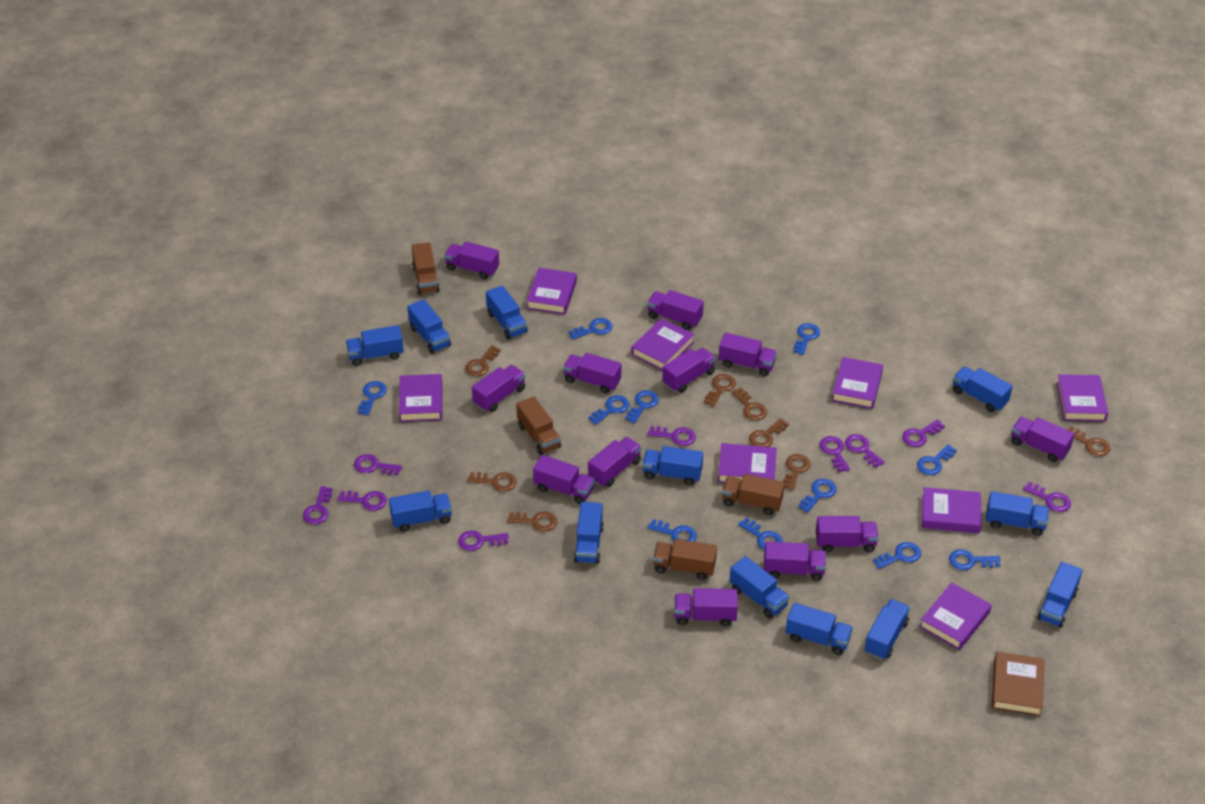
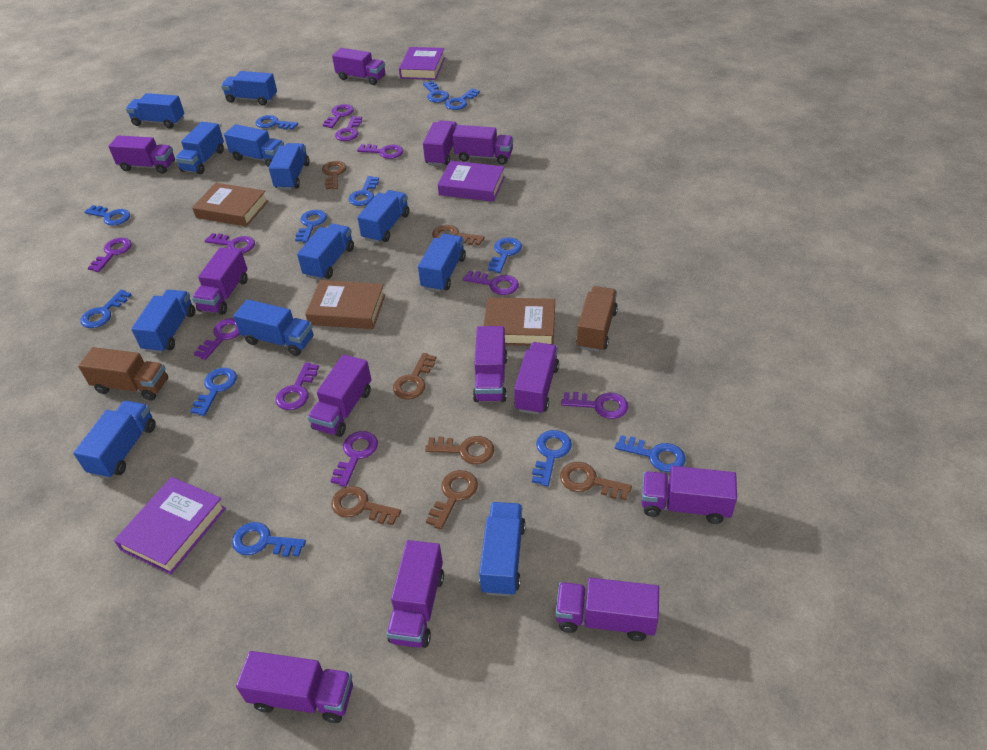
blue key: 11 -> 12
brown book: 1 -> 3
brown key: 8 -> 7
brown truck: 4 -> 2
purple book: 8 -> 3
purple key: 9 -> 10

